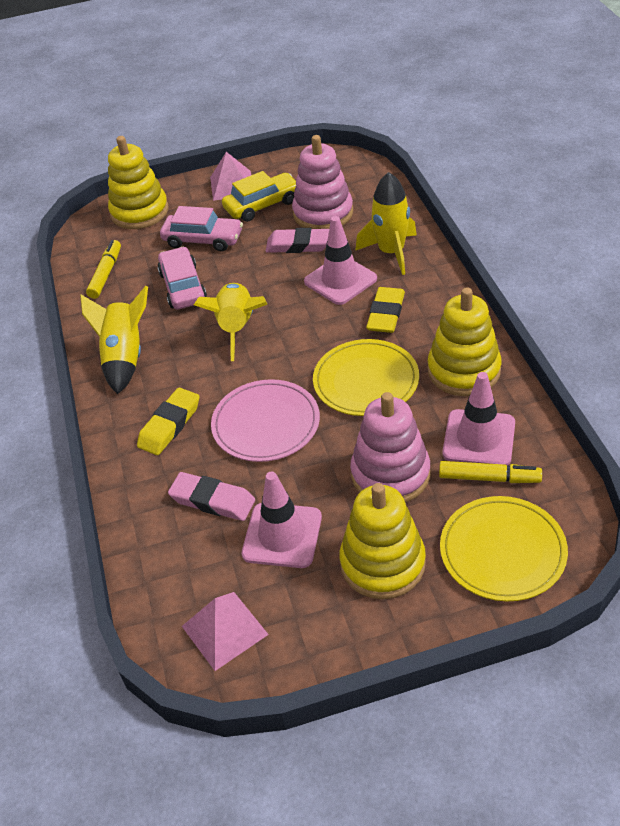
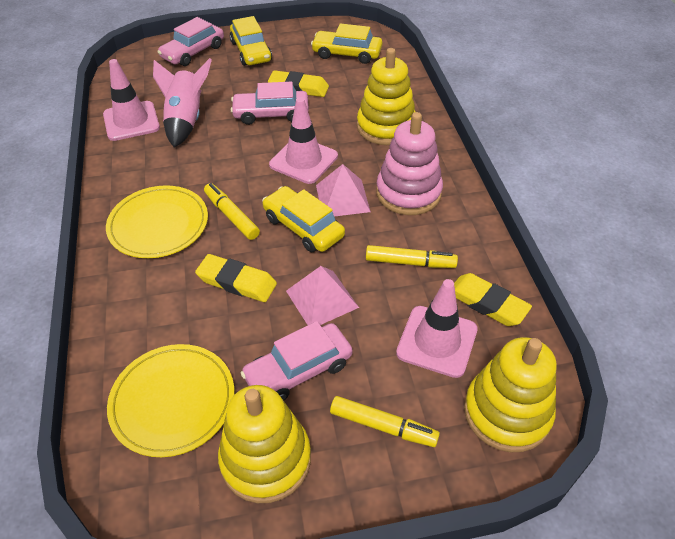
pink car: 2 -> 3
pink eraser: 2 -> 0
pink plate: 1 -> 0
pink rocket: 0 -> 1
pink stacking toy: 2 -> 1
yellow car: 1 -> 3
yellow eraser: 2 -> 3
yellow marker: 2 -> 3
yellow rocket: 3 -> 0

